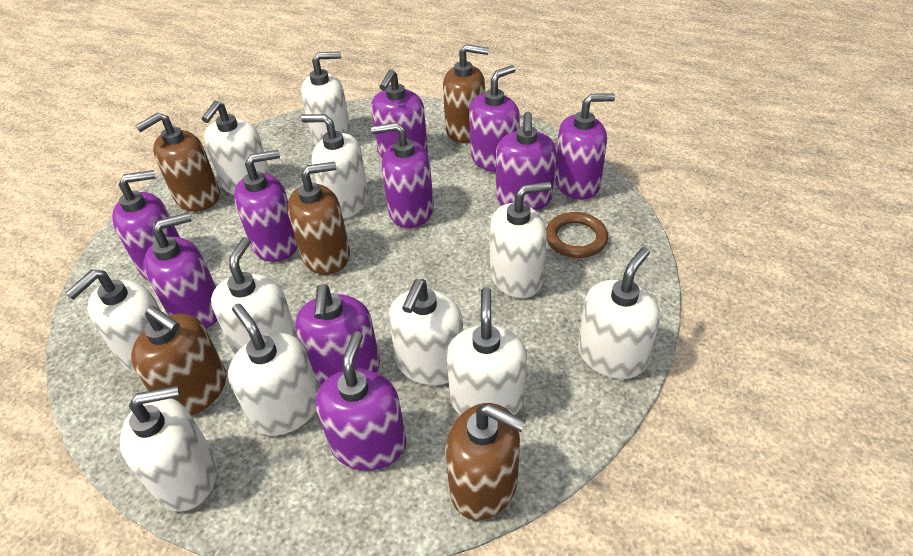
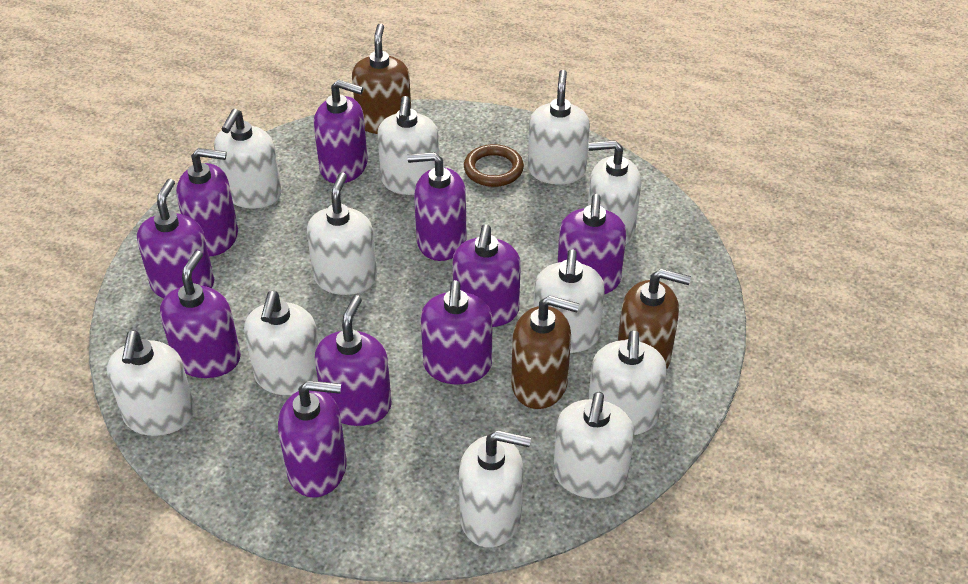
brown soap dispenser: 5 -> 3

